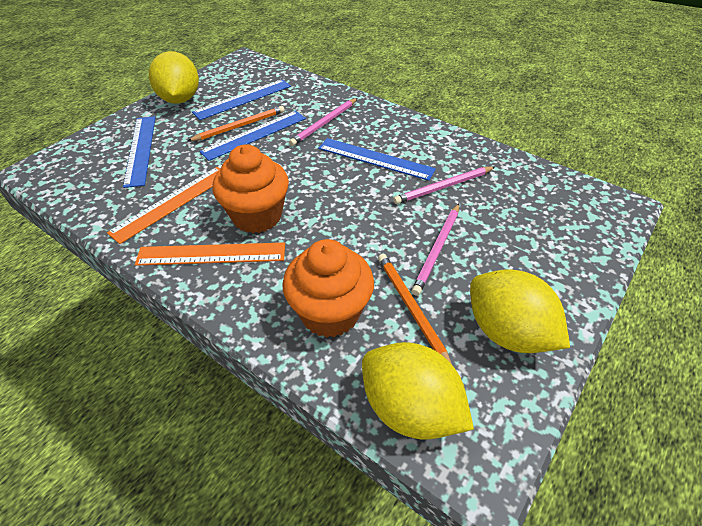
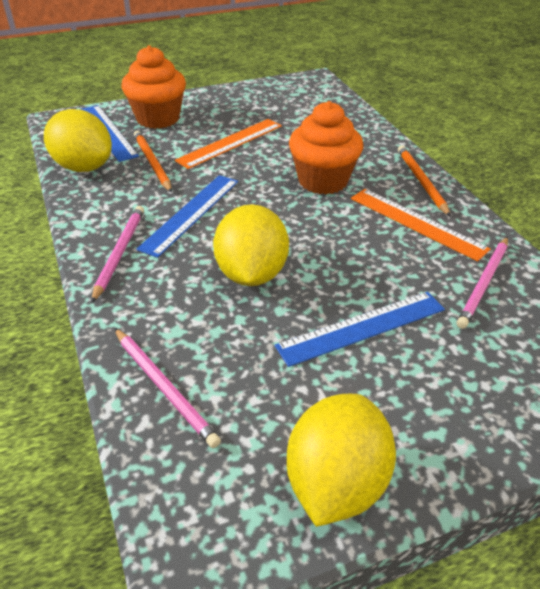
blue ruler: 4 -> 3

